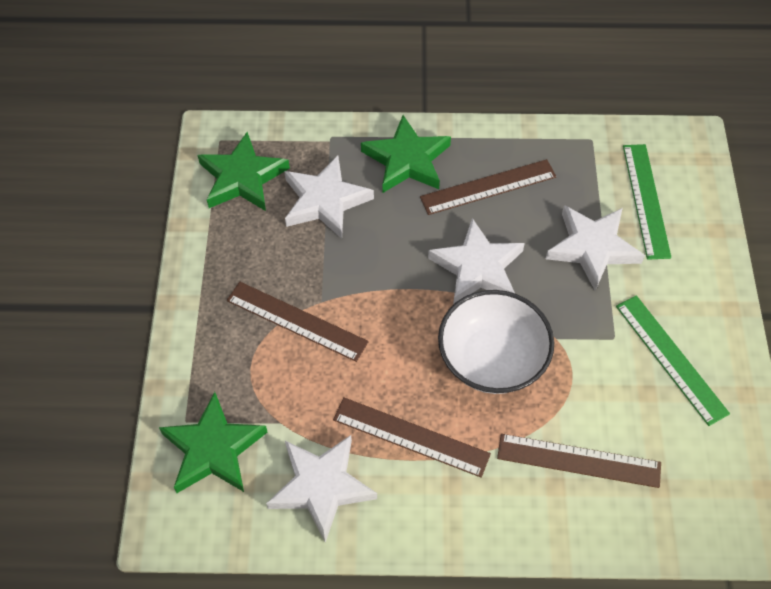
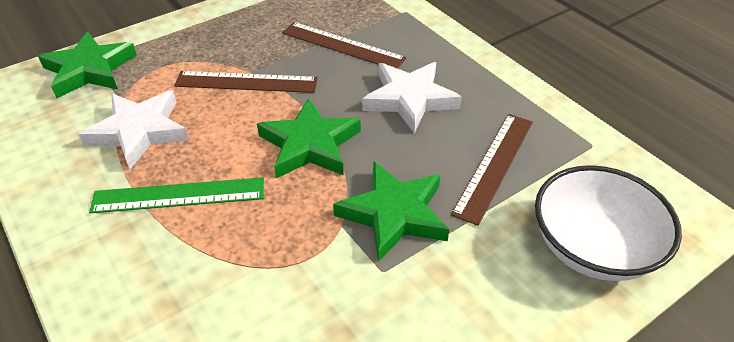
brown ruler: 4 -> 3
green ruler: 2 -> 1
white star: 4 -> 2

